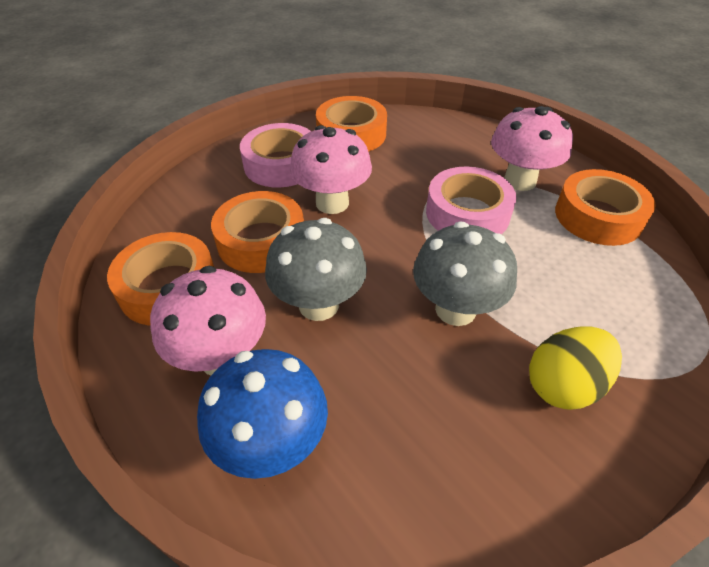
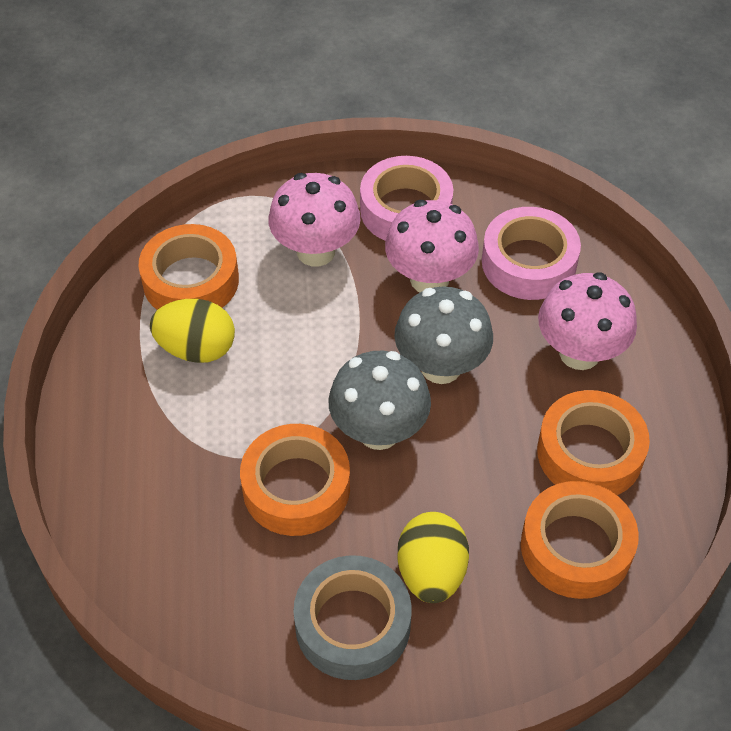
blue mushroom: 1 -> 0
grey tape: 0 -> 1
yellow egg: 1 -> 2

